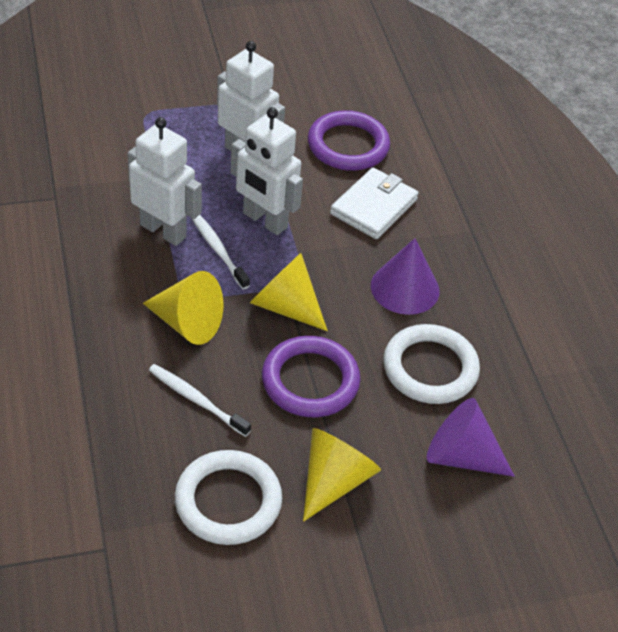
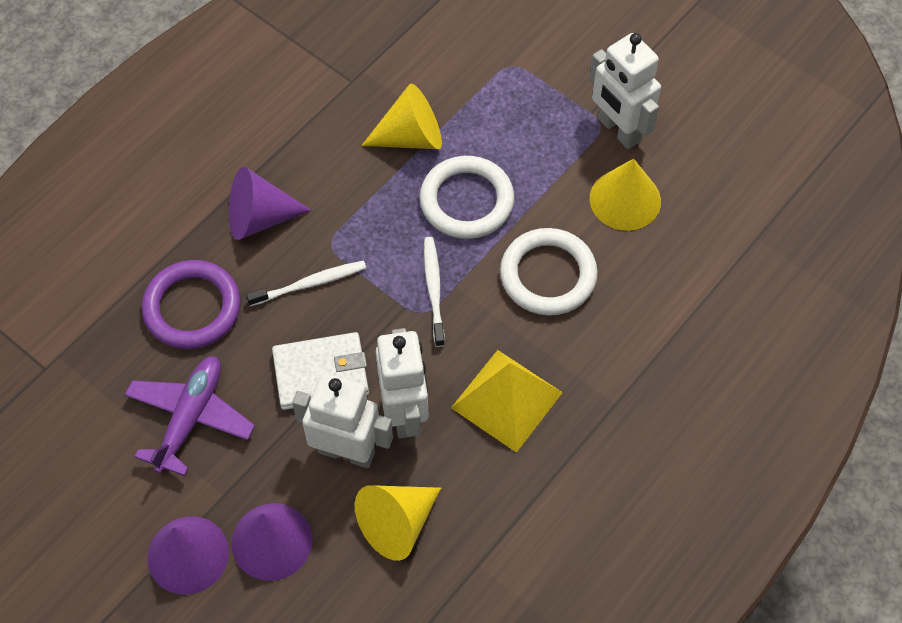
purple cone: 2 -> 3
purple plane: 0 -> 1
purple ring: 2 -> 1
yellow pyramid: 0 -> 1

